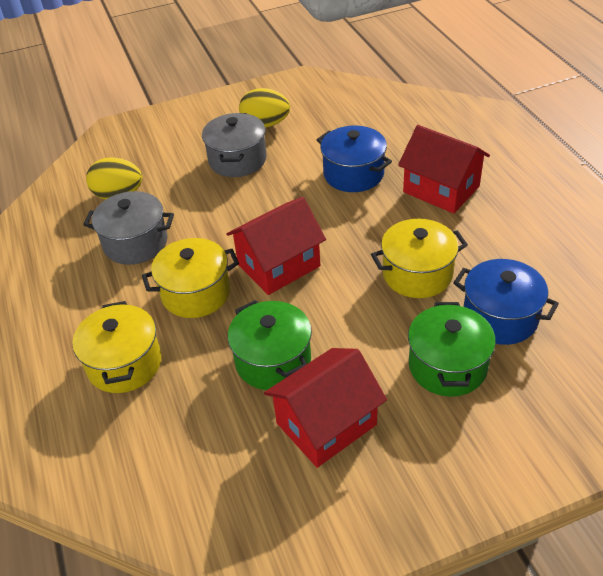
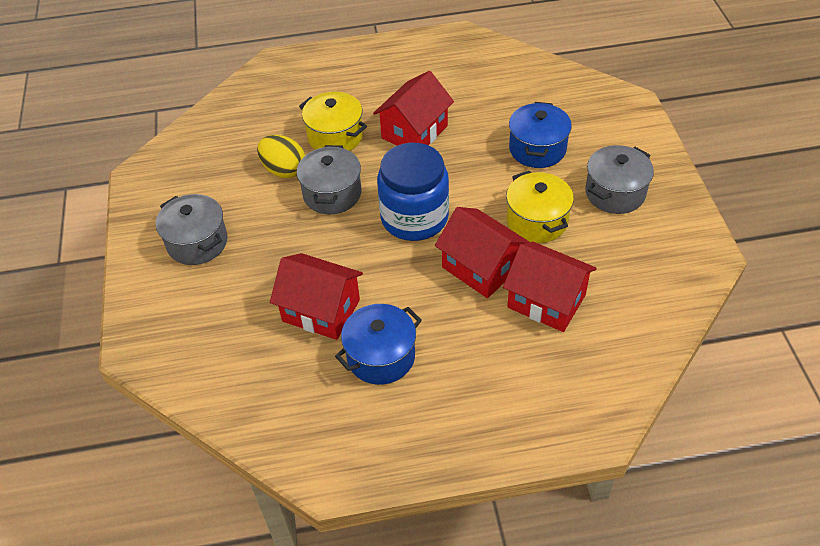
blue jar: 0 -> 1
green pot: 2 -> 0
grey pot: 2 -> 3
red house: 3 -> 4
yellow egg: 2 -> 1
yellow pot: 3 -> 2

